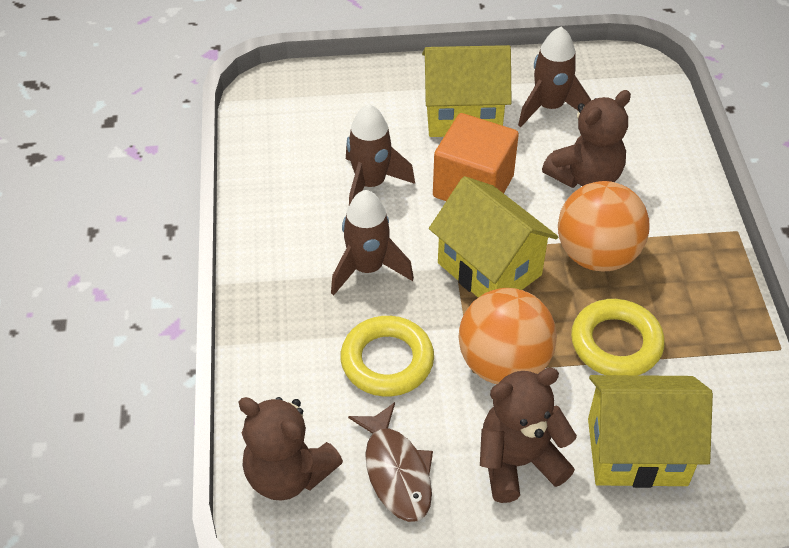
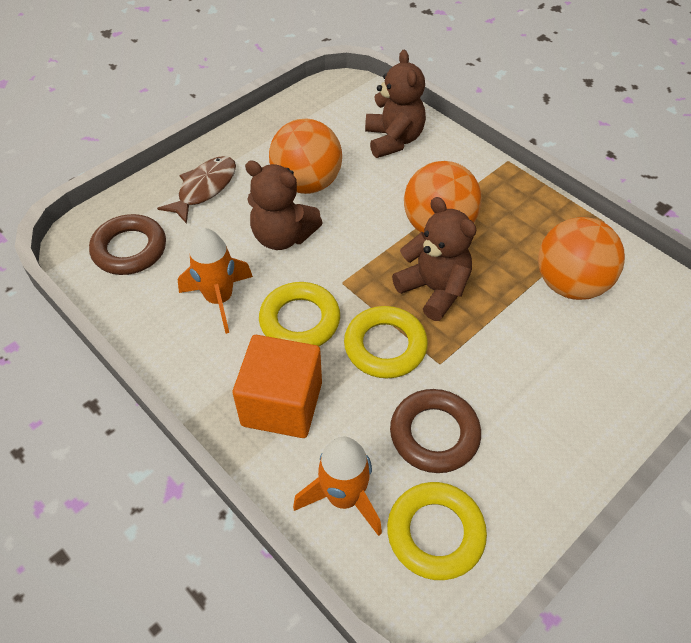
brown ring: 0 -> 2
brown rocket: 3 -> 0
orange ball: 2 -> 3
orange rocket: 0 -> 2
yellow house: 3 -> 0
yellow ring: 2 -> 3

